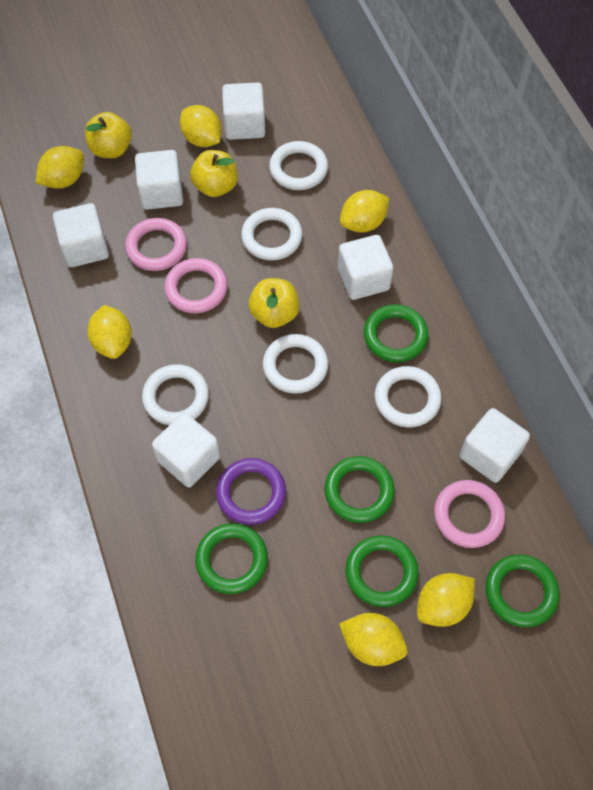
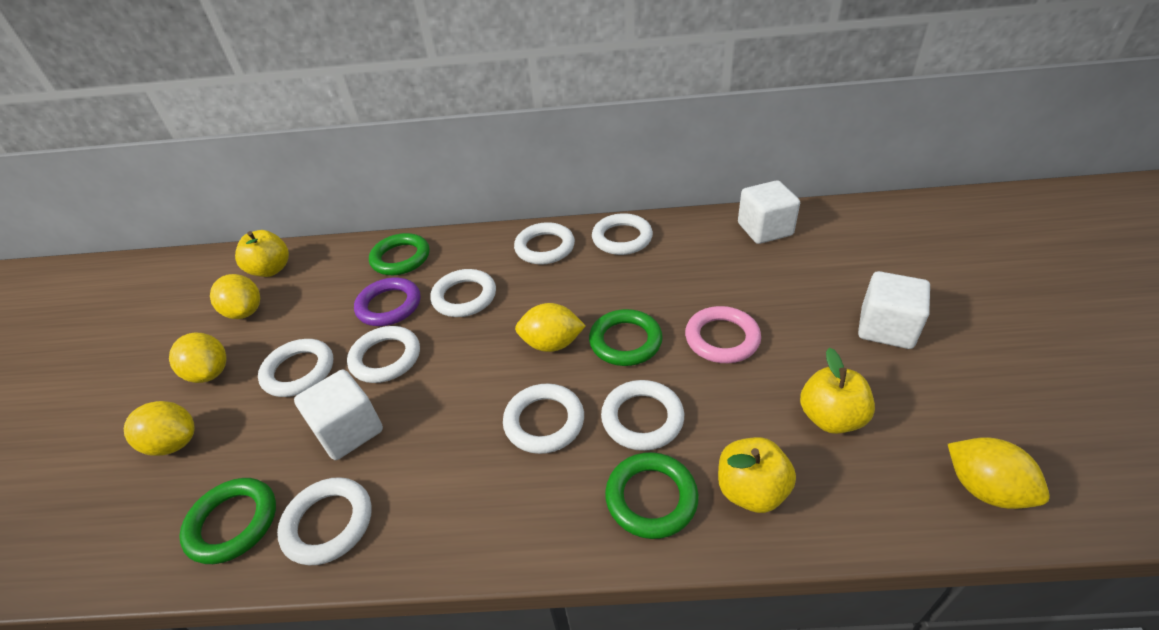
green ring: 5 -> 4
pink ring: 3 -> 1
white cube: 6 -> 3
white ring: 5 -> 8
yellow lemon: 6 -> 5

